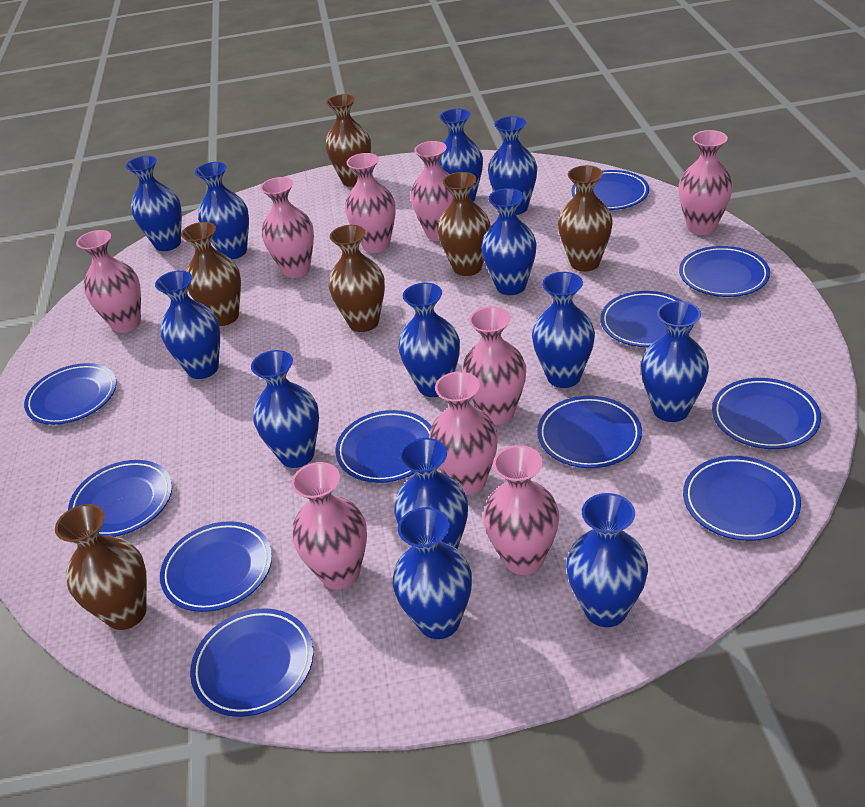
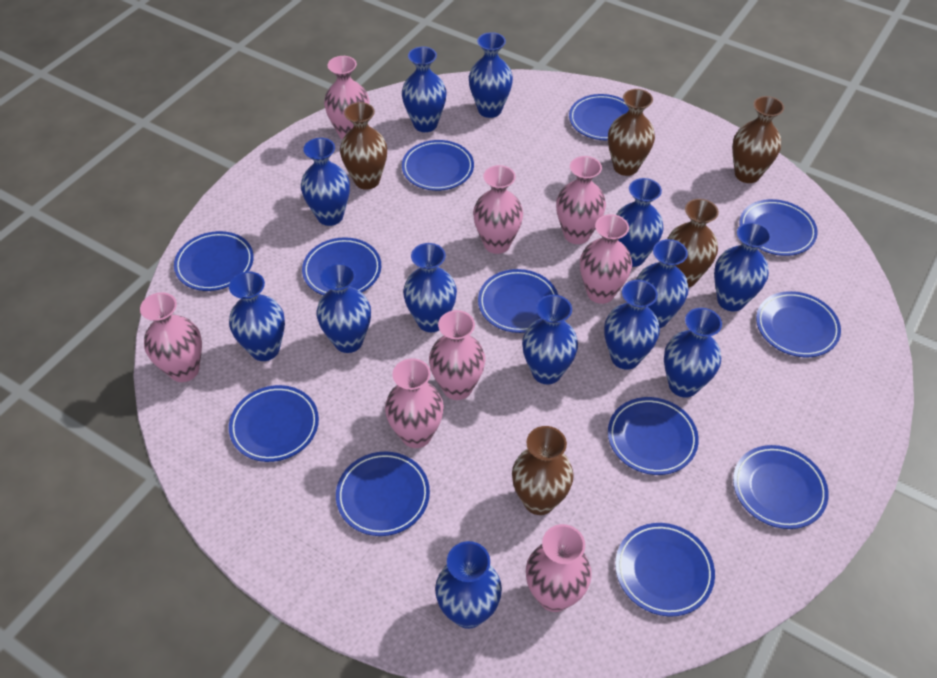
blue plate: 11 -> 12
brown vase: 6 -> 5
pink vase: 9 -> 8

